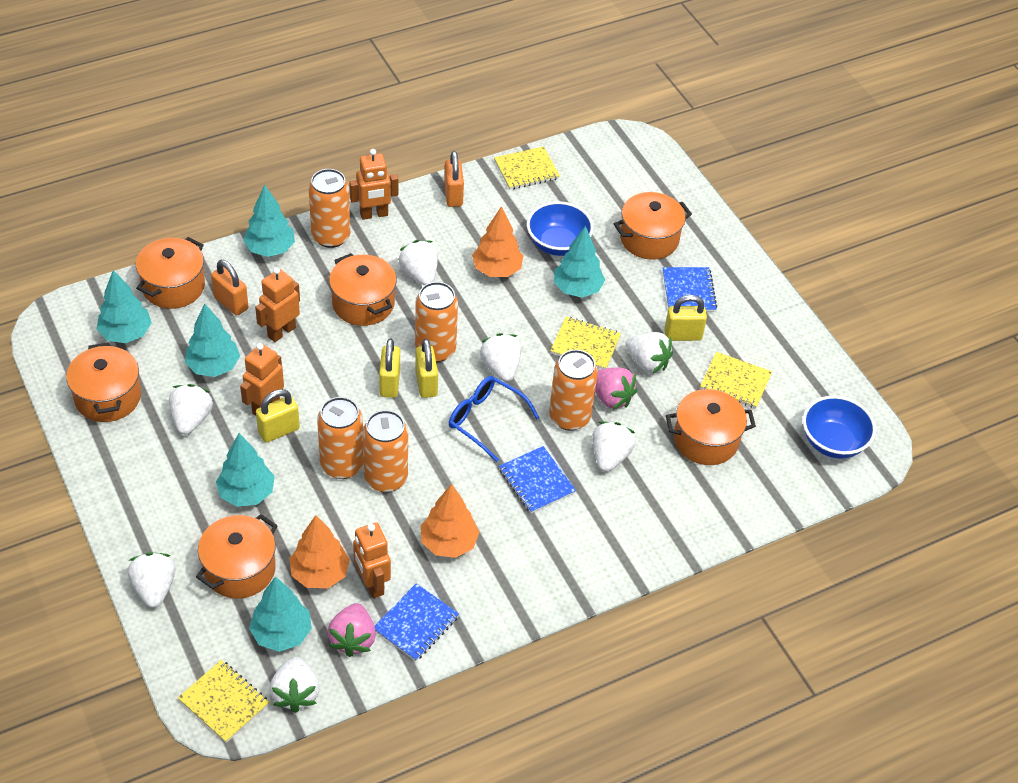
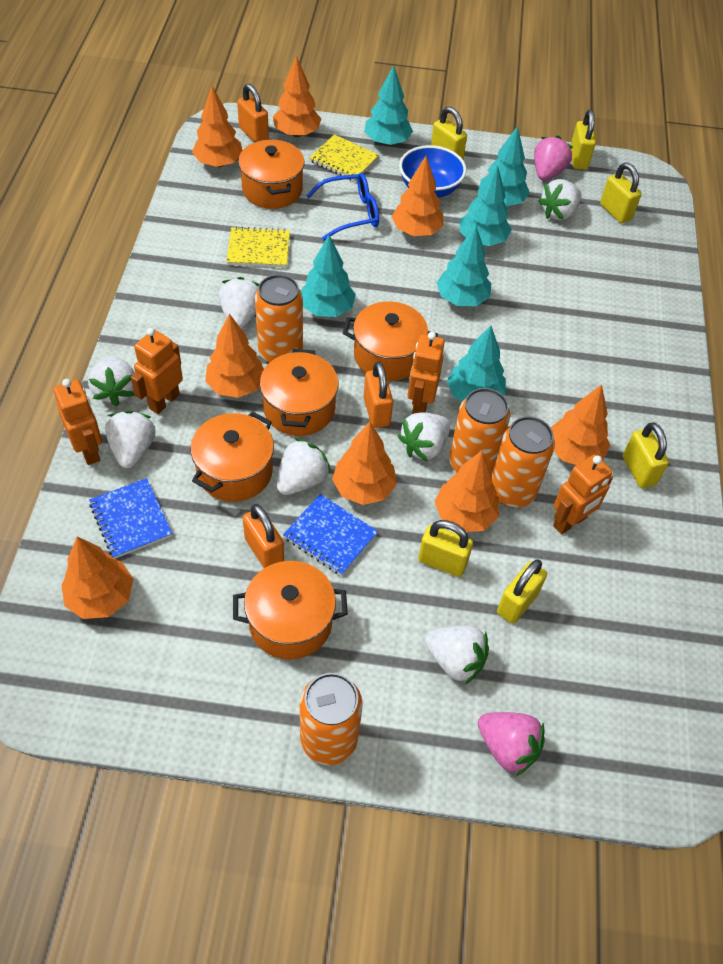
blue bowl: 2 -> 1
blue notebook: 3 -> 2
orange can: 5 -> 4
orange padlock: 2 -> 3
orange pot: 6 -> 5
orange tree: 3 -> 8
yellow notebook: 4 -> 2
yellow padlock: 4 -> 6

